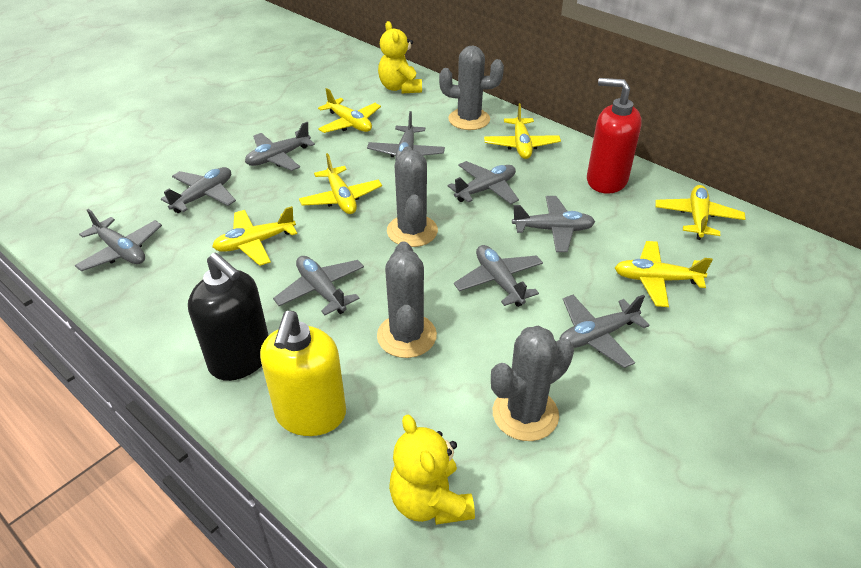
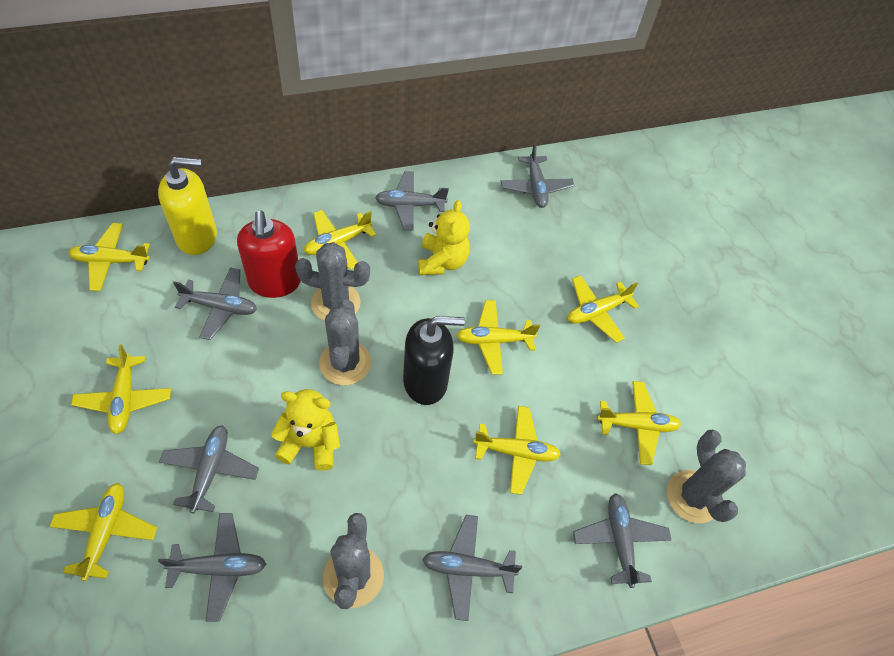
grey plane: 9 -> 7
yellow plane: 6 -> 8

